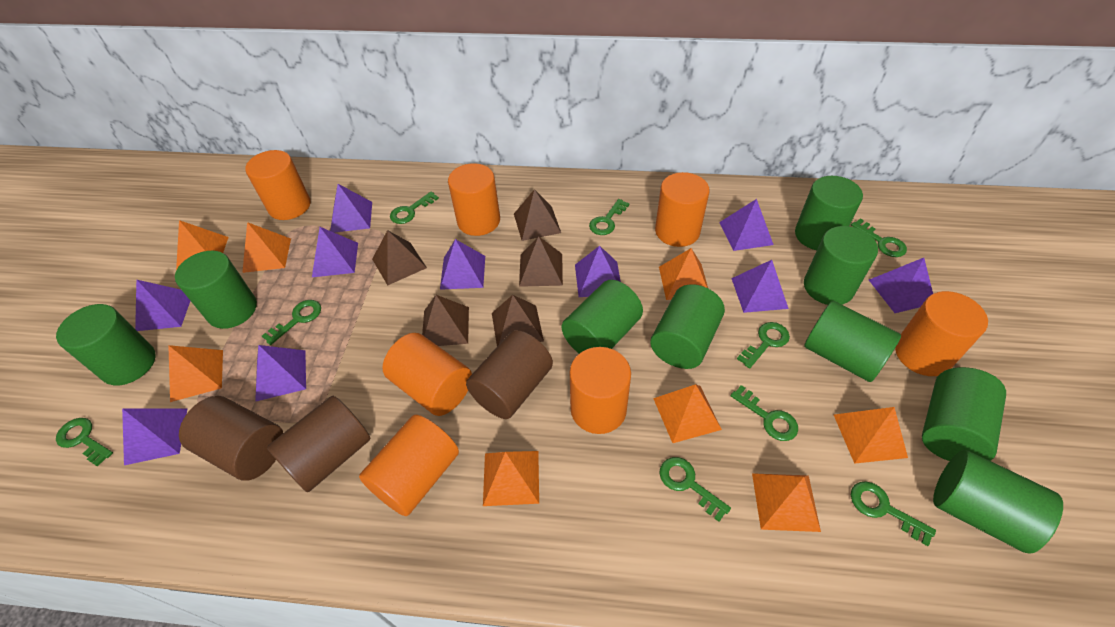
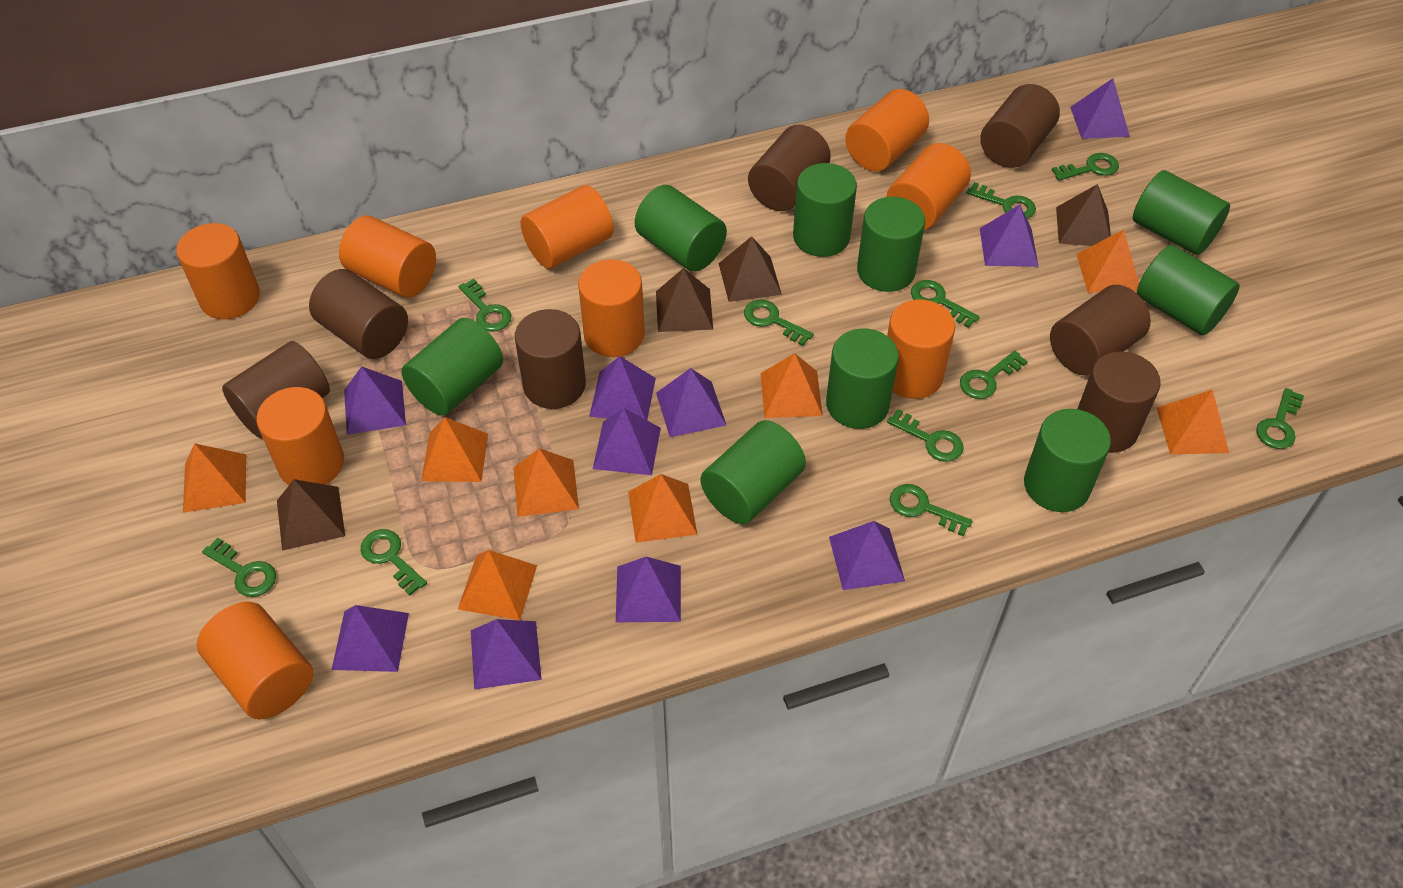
brown cylinder: 3 -> 7
brown pyramid: 5 -> 4
green key: 9 -> 11
orange cylinder: 7 -> 9

